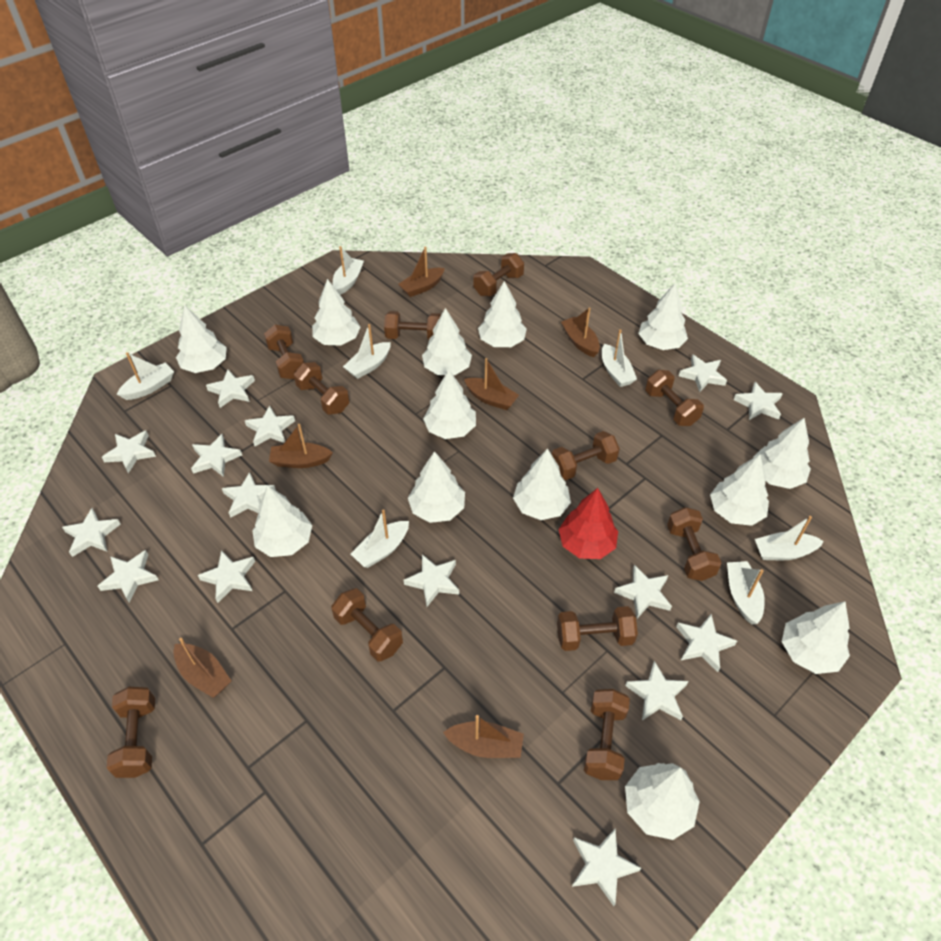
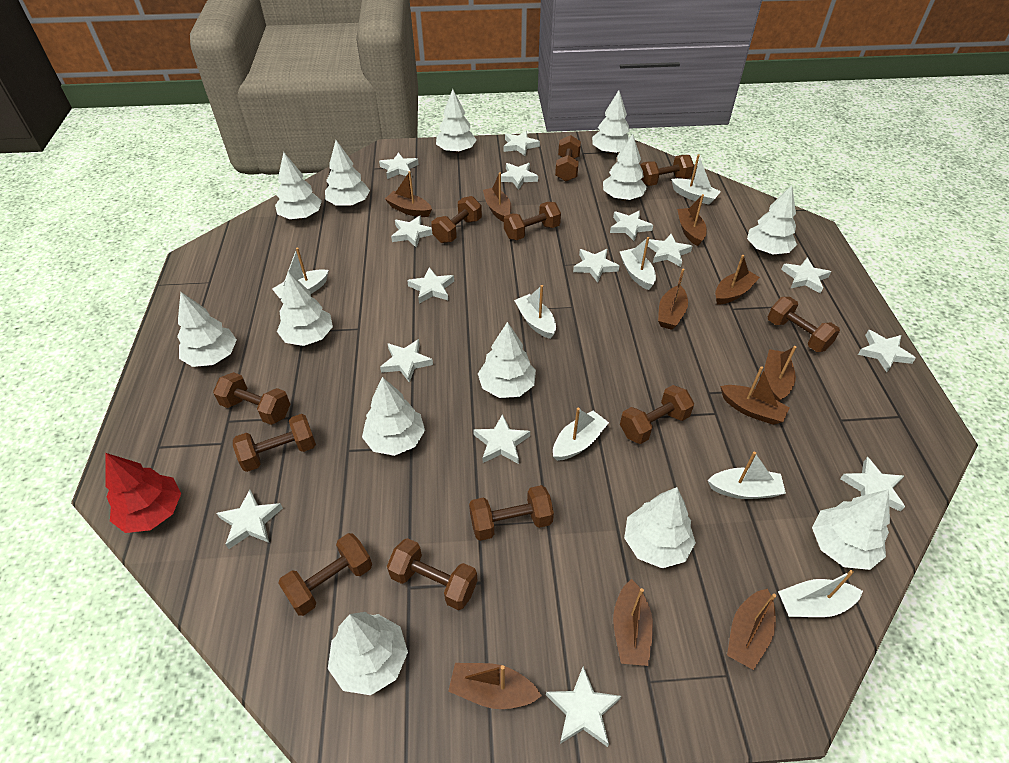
brown boat: 6 -> 10

